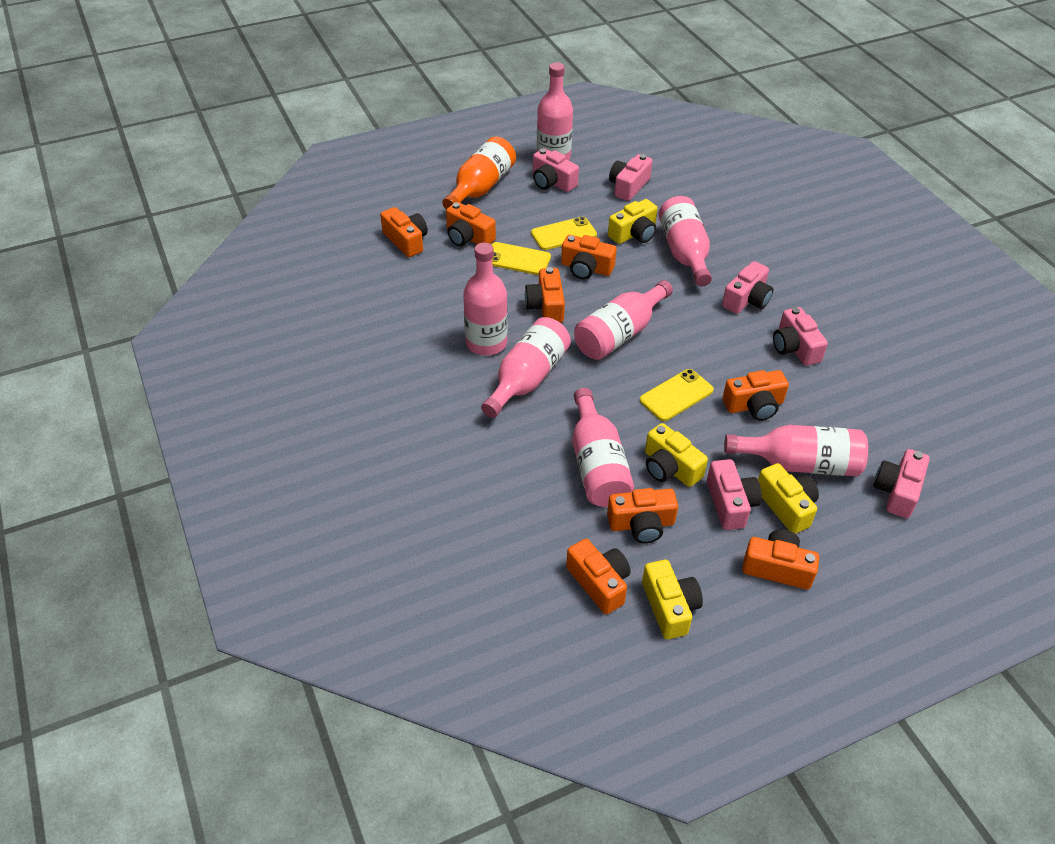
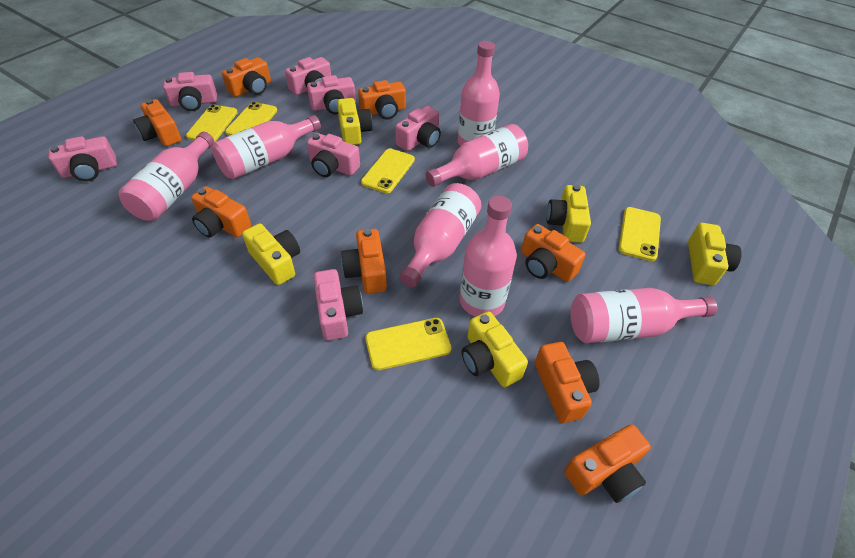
orange bottle: 1 -> 0
pink camera: 6 -> 7
yellow camera: 4 -> 5
yellow phone: 3 -> 5

